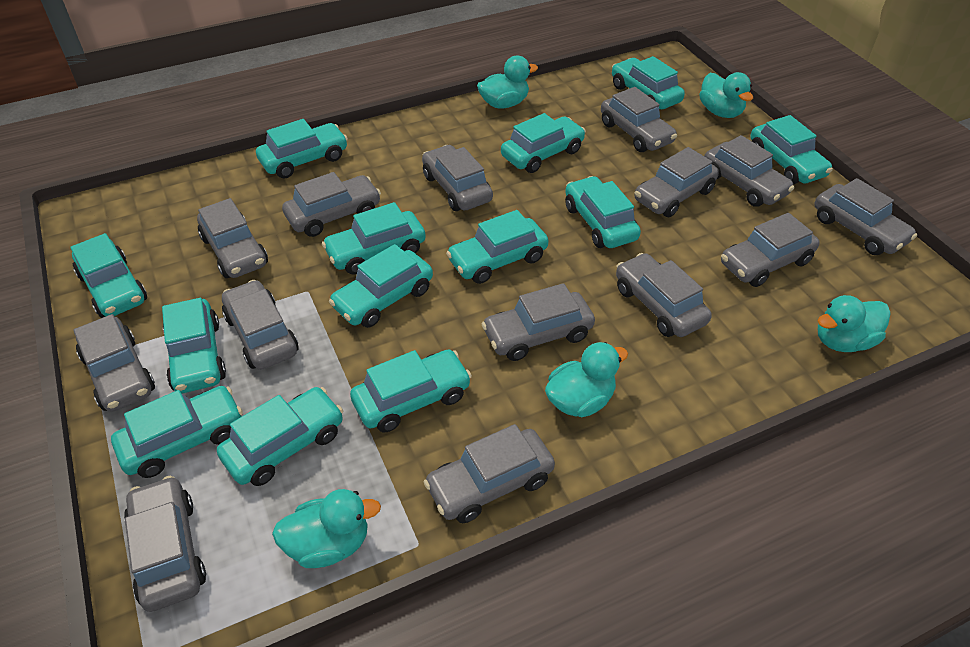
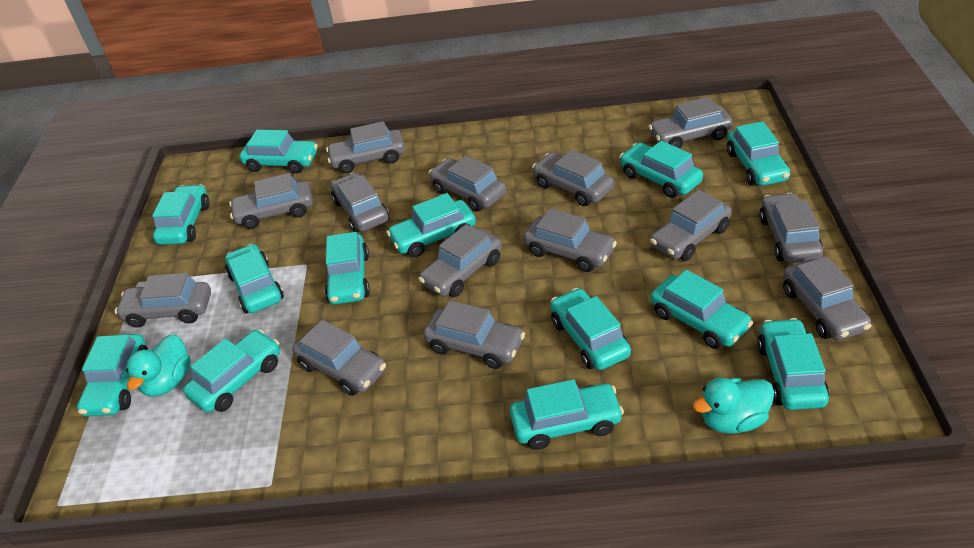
turquoise duck: 5 -> 2

